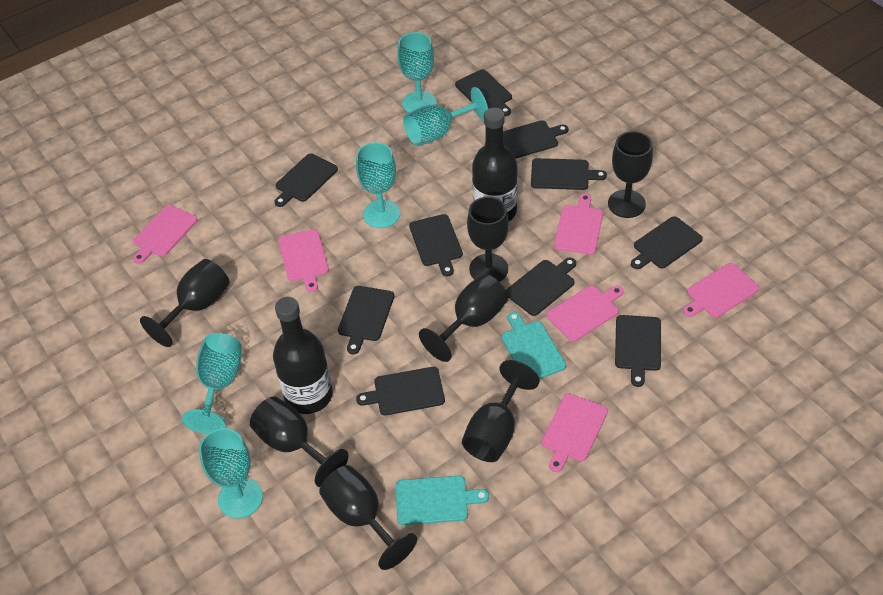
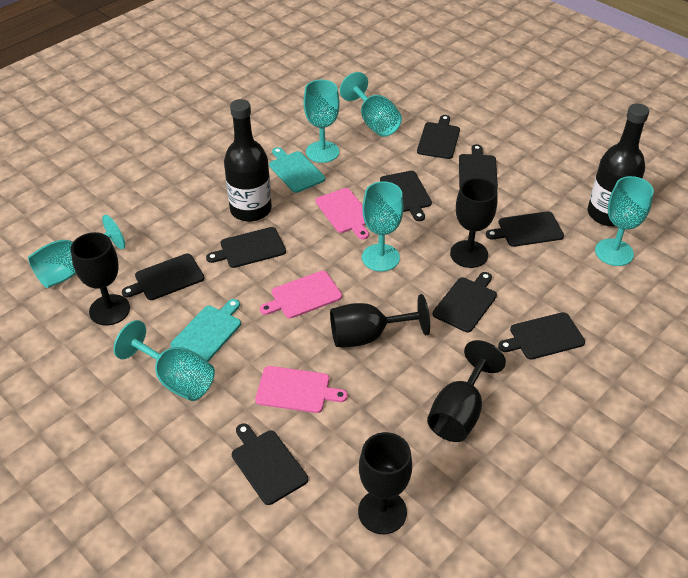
black cutting board: 10 -> 9
black goblet: 7 -> 5
pink cutting board: 6 -> 3
turquoise goblet: 5 -> 6

